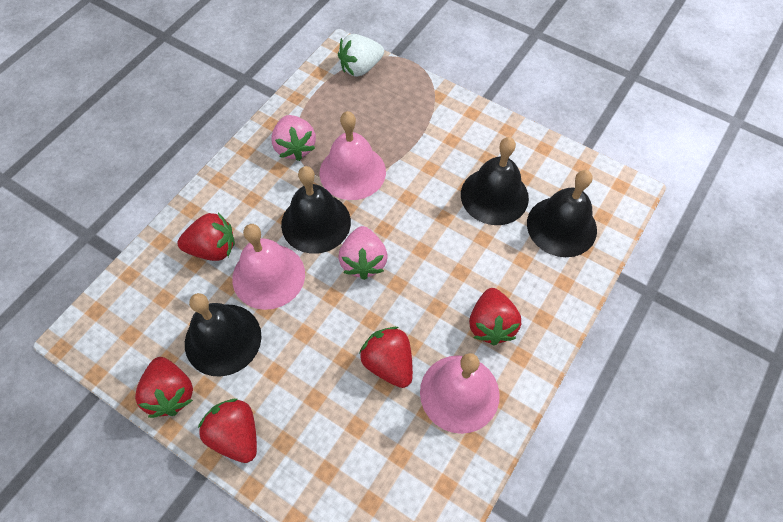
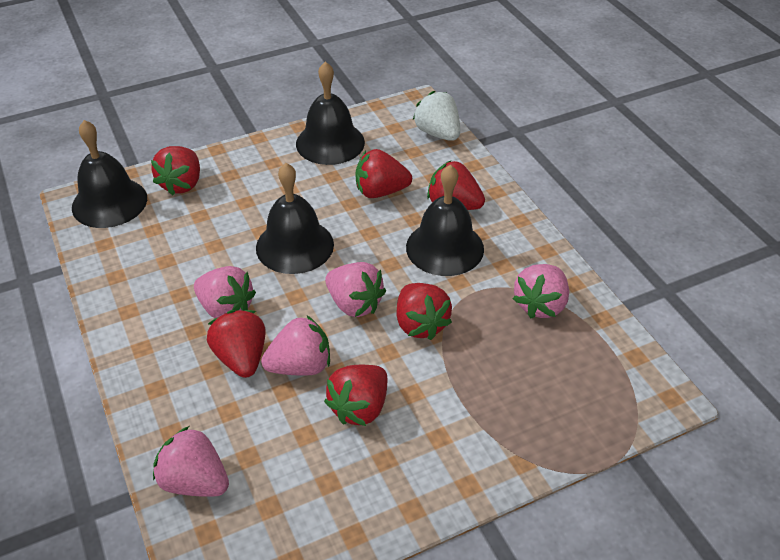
pink bell: 3 -> 0
pink strawberry: 2 -> 5
red strawberry: 5 -> 6

